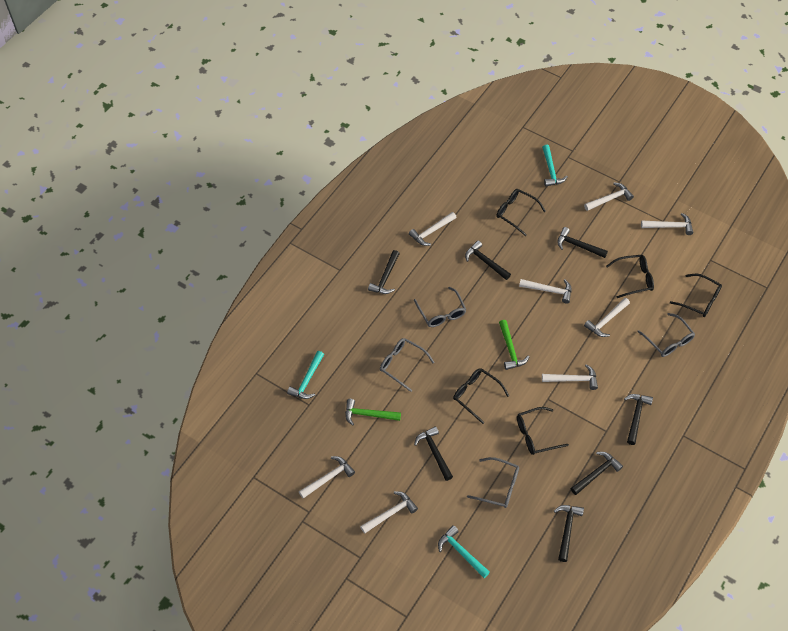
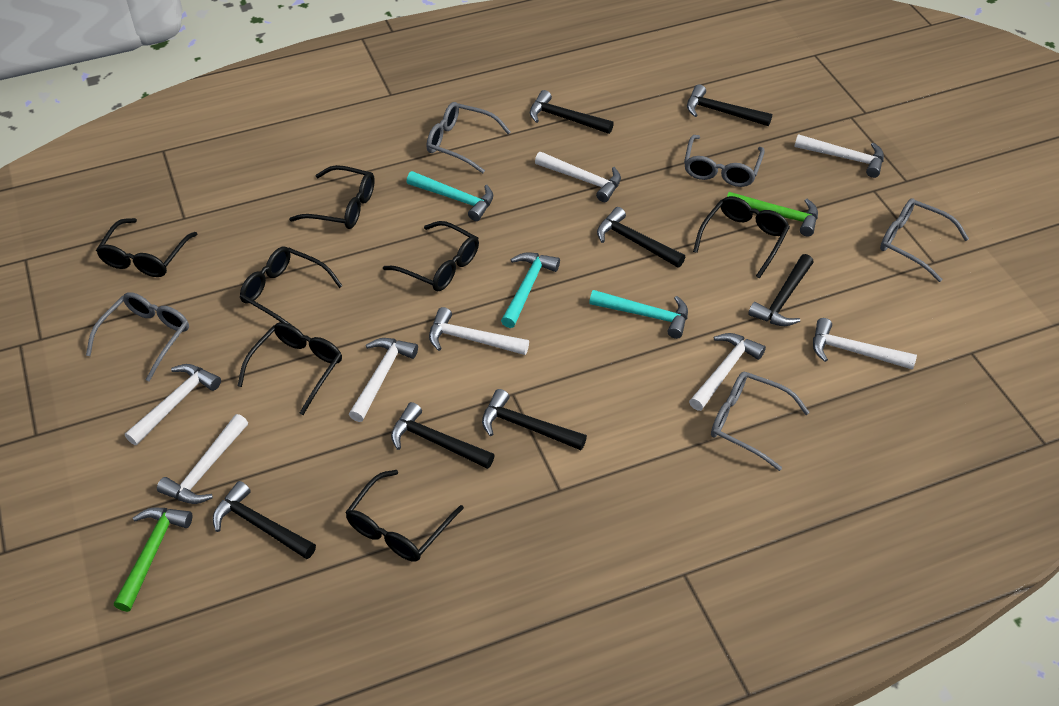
black glasses: 5 -> 7
grey glasses: 4 -> 5

